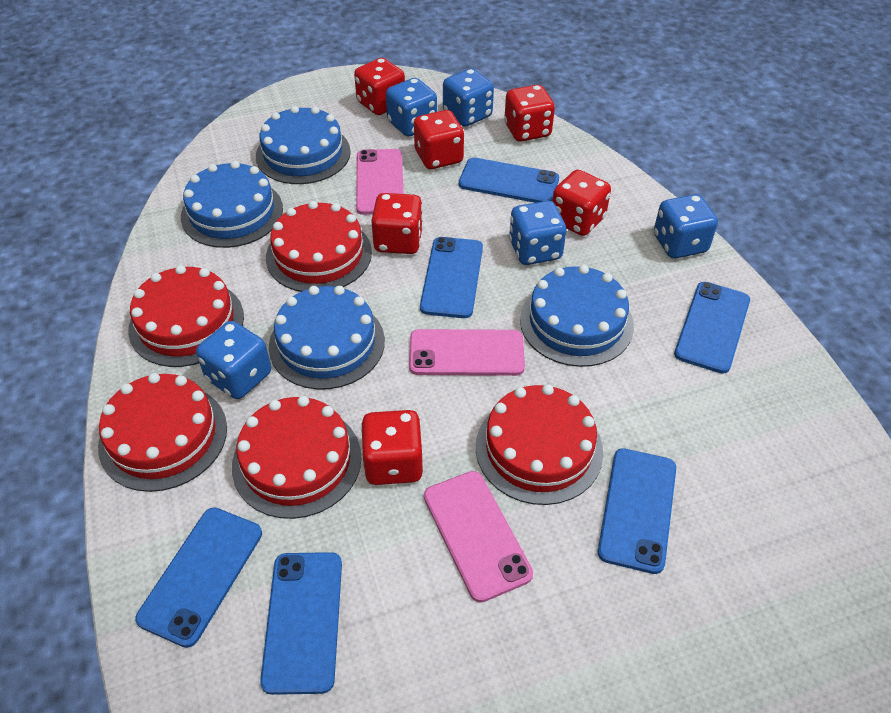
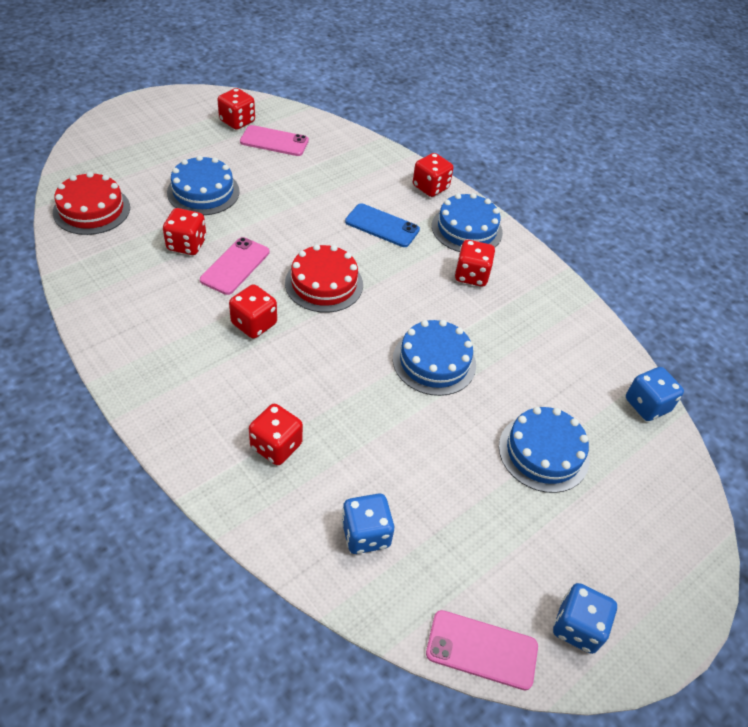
blue dice: 5 -> 3
blue phone: 6 -> 1
red cake: 5 -> 2

